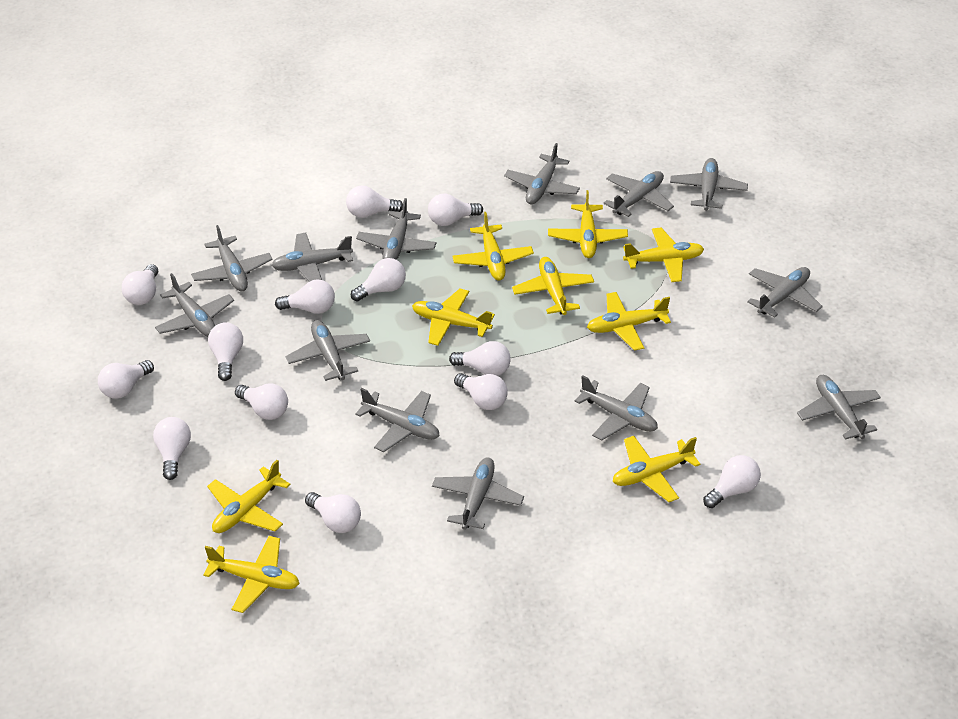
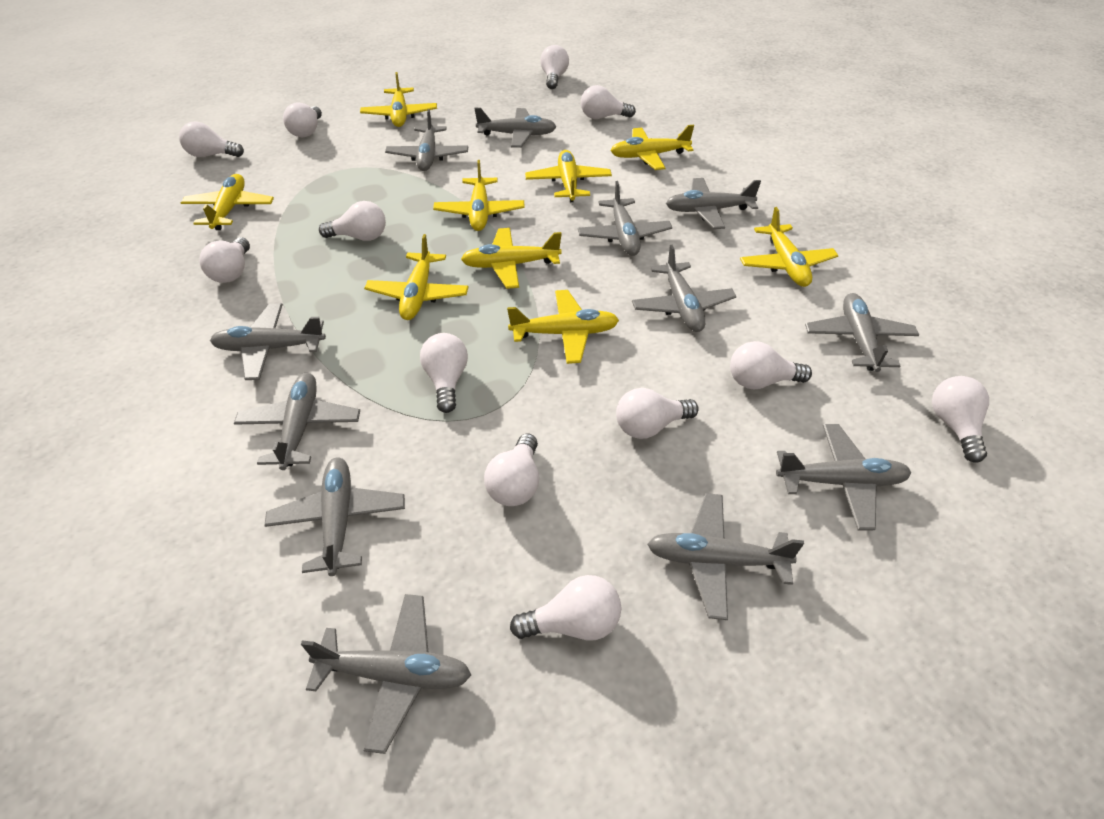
grey plane: 13 -> 12
white light bulb: 13 -> 12

